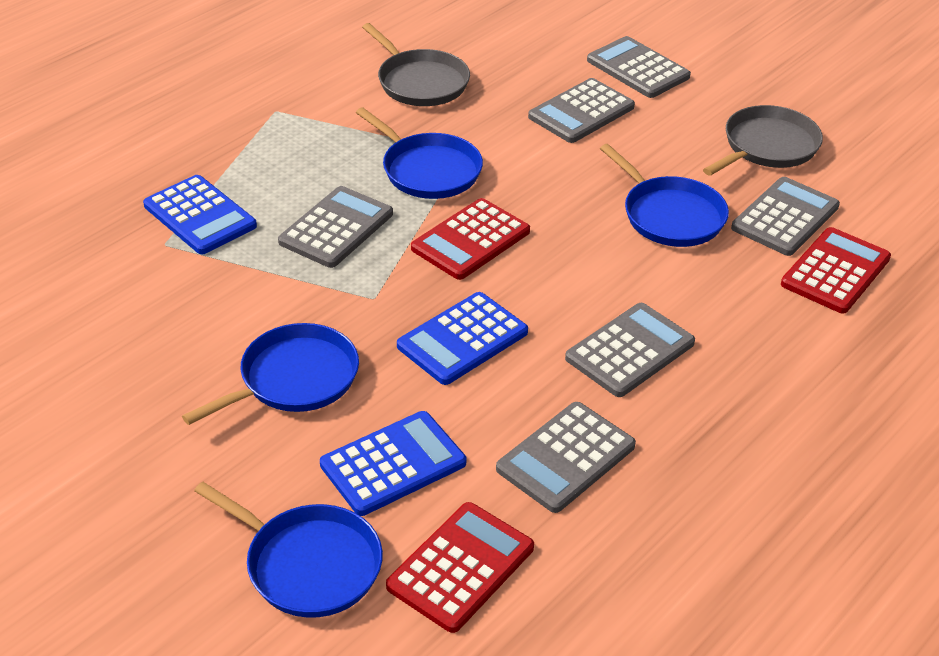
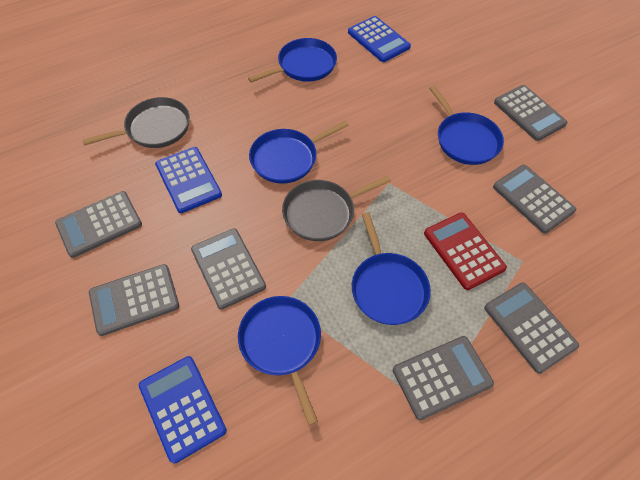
blue pan: 4 -> 5
grey calculator: 6 -> 7
red calculator: 3 -> 1

